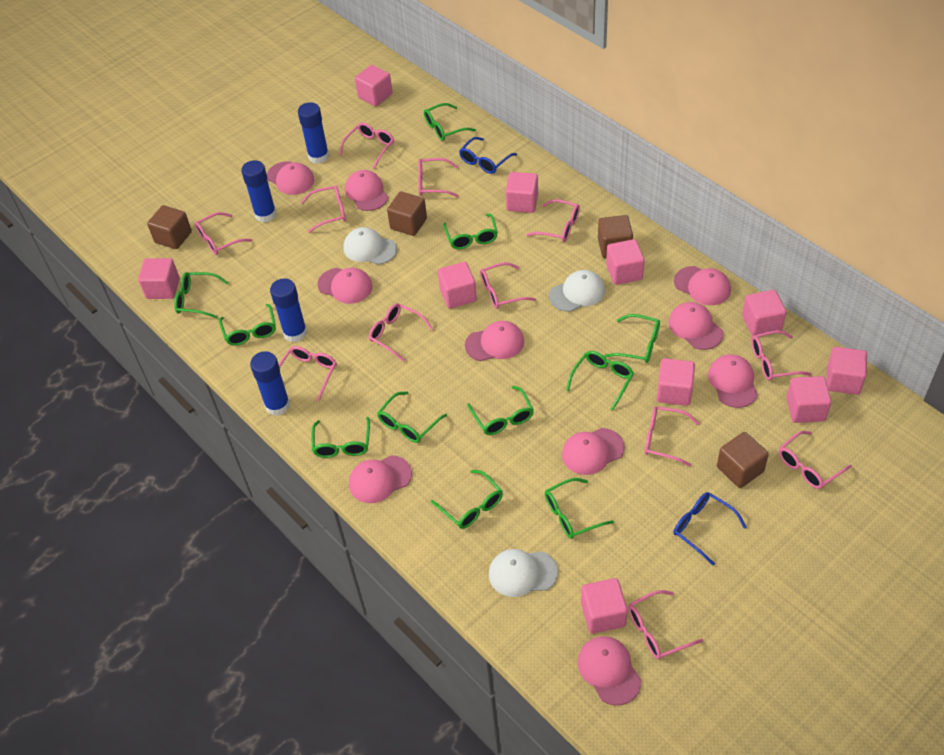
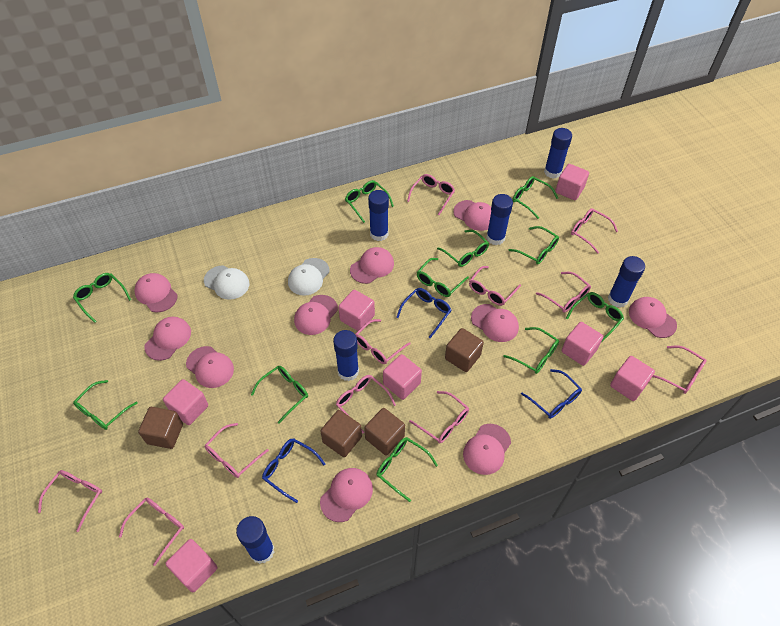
blue glasses: 2 -> 3
blue glue stick: 4 -> 6
pink cube: 10 -> 7
pink glasses: 12 -> 11
white cap: 3 -> 2

